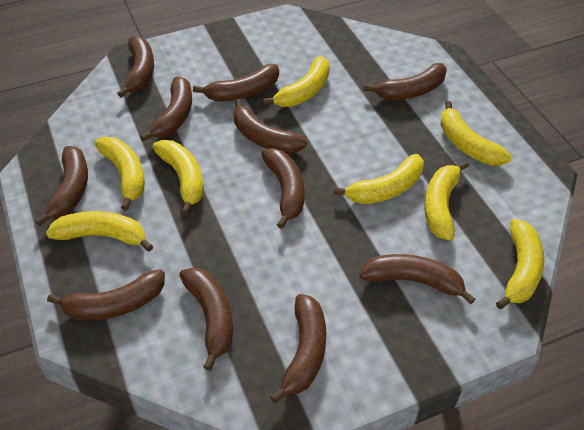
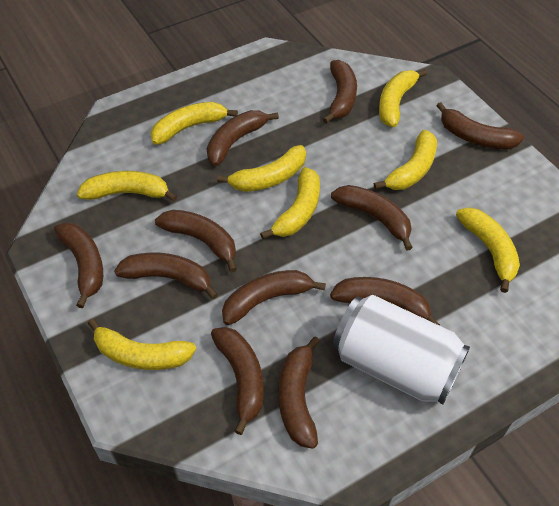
white can: 0 -> 1

